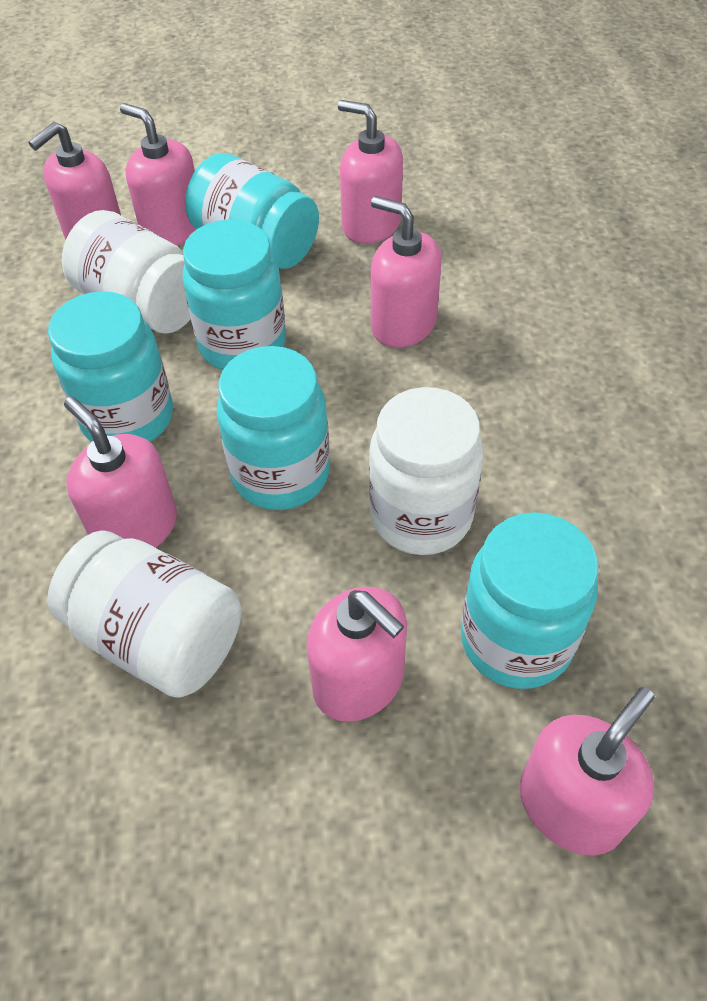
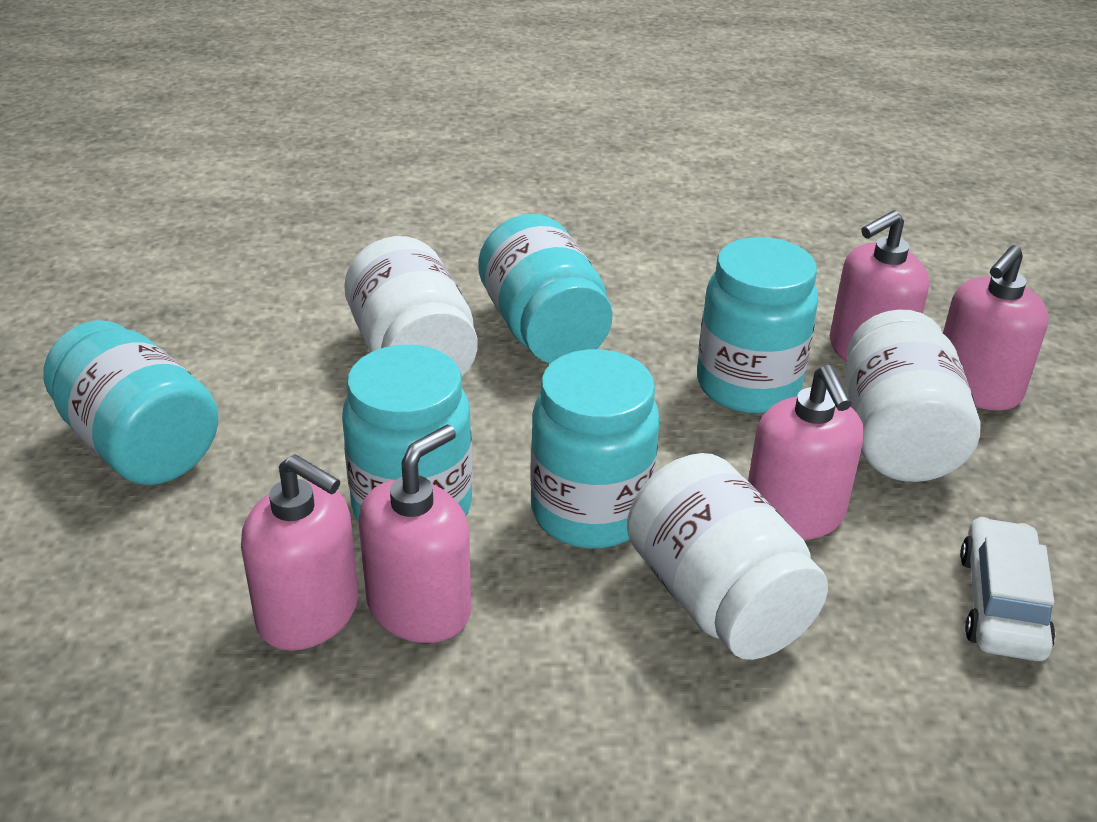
pink soap dispenser: 7 -> 5
white car: 0 -> 1

